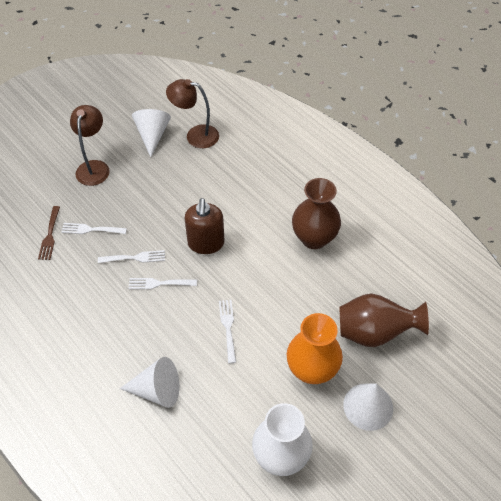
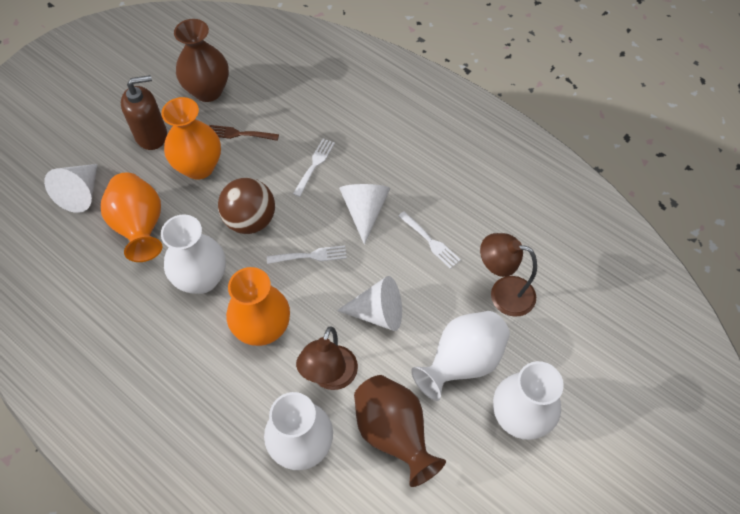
brown ball: 0 -> 1
orange vase: 1 -> 3
white fork: 4 -> 3
white vase: 1 -> 4

